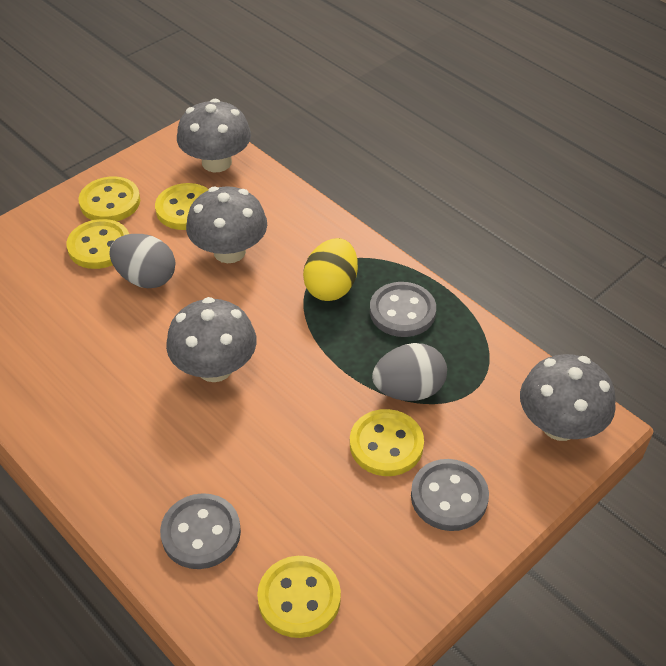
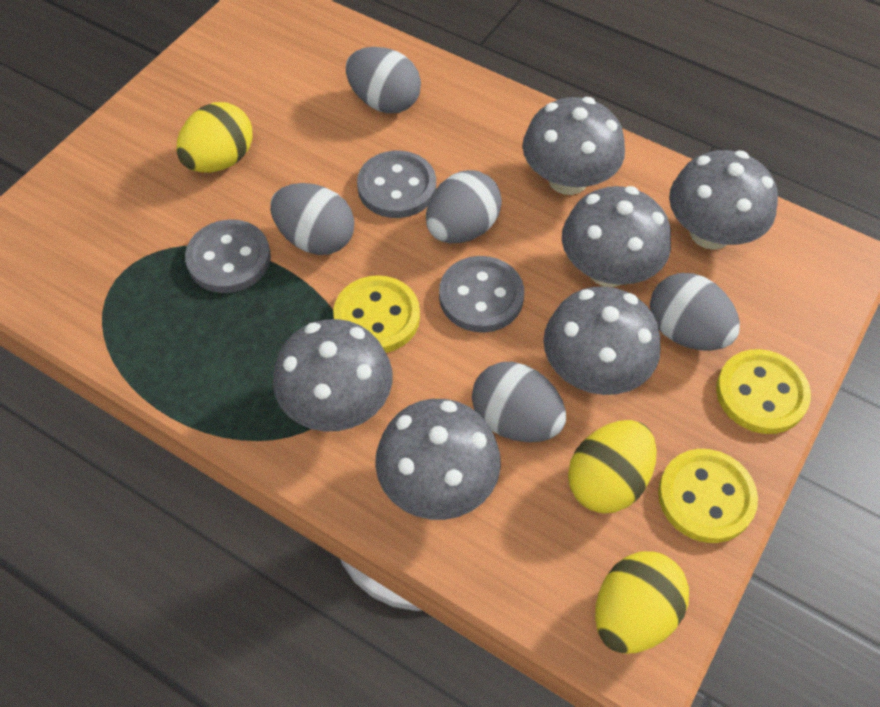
grey egg: 2 -> 5
grey mushroom: 4 -> 6
yellow button: 5 -> 3
yellow egg: 1 -> 3

